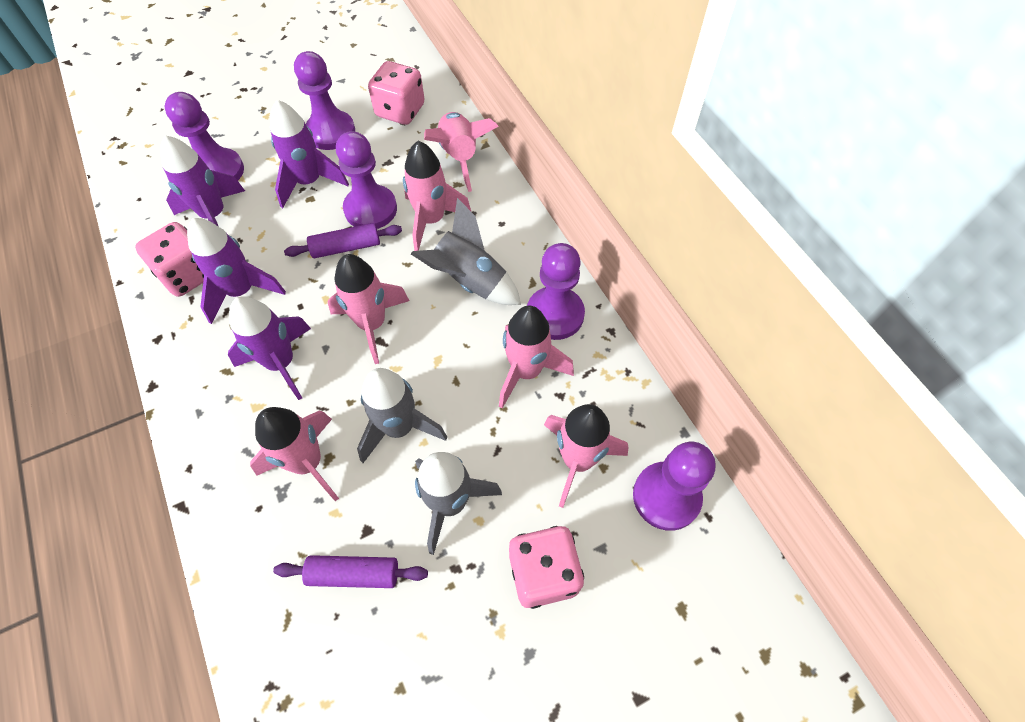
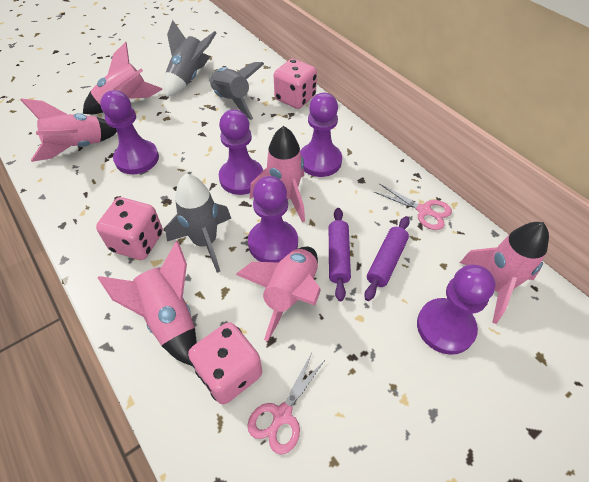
pink scissors: 0 -> 2
purple rocket: 4 -> 0

